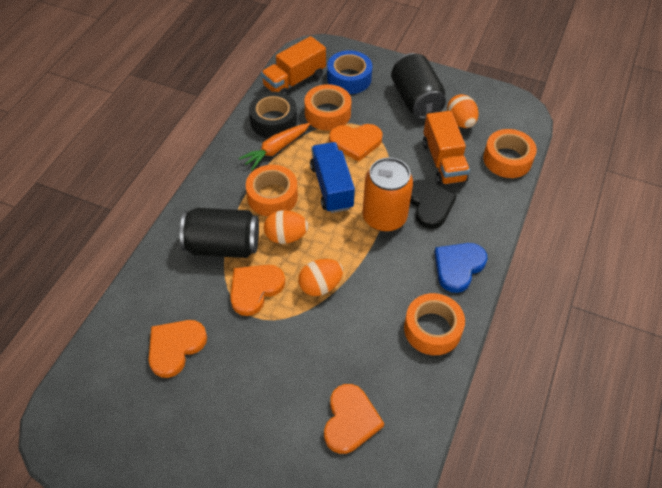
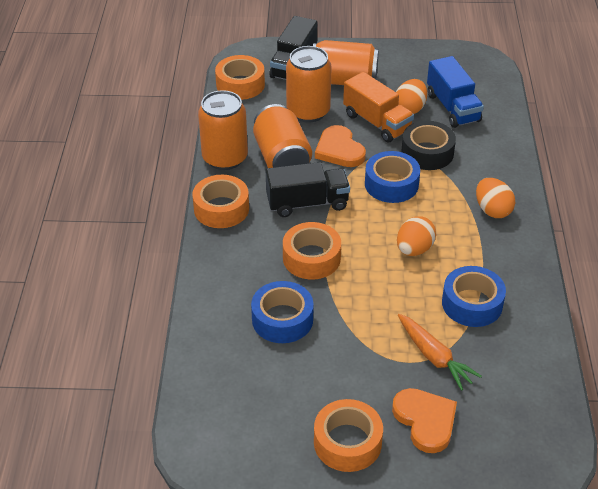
black can: 2 -> 0
black heart: 1 -> 0
black truck: 0 -> 2
blue heart: 1 -> 0
blue tape: 1 -> 3
orange can: 1 -> 4
orange heart: 4 -> 2
orange truck: 2 -> 1

